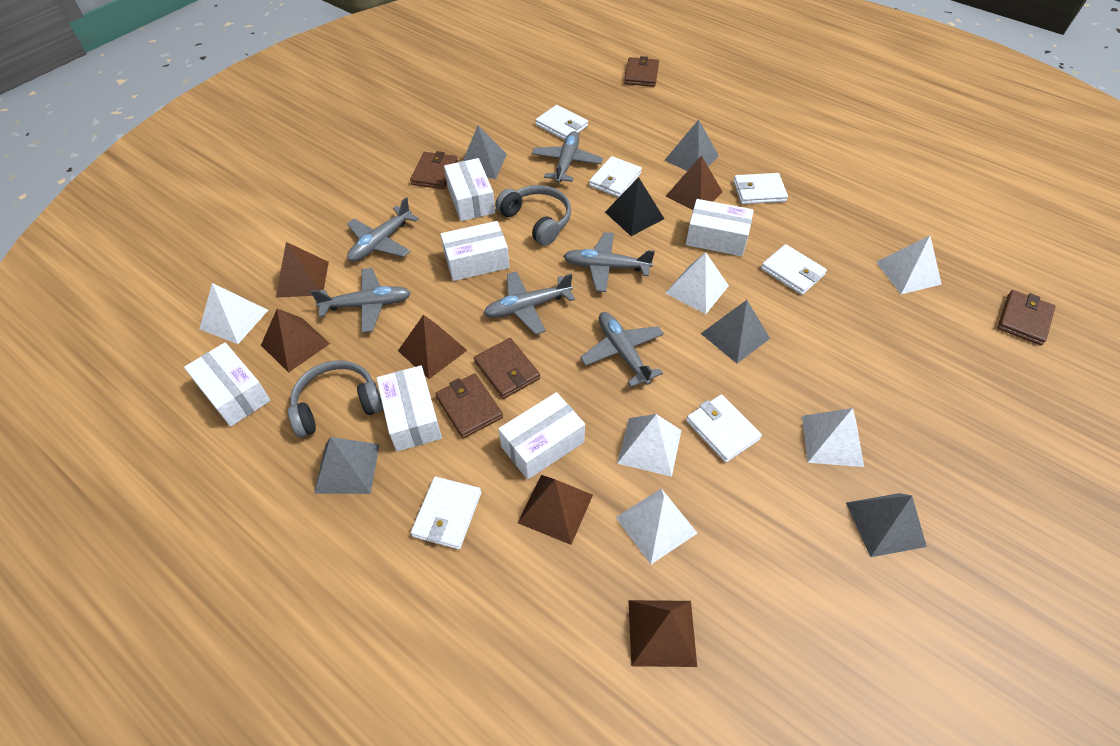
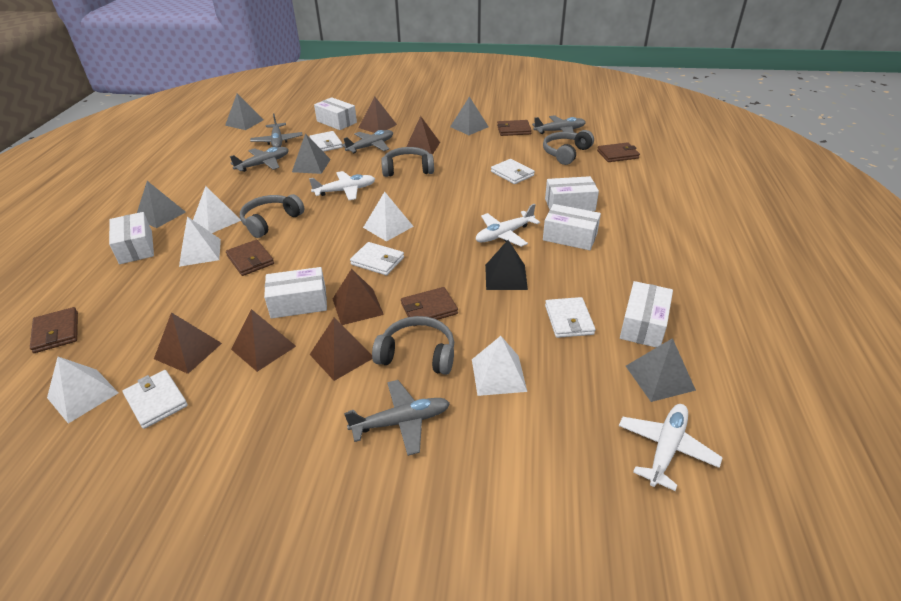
grey headphones: 2 -> 4
grey plane: 6 -> 5
white plane: 0 -> 3
white pyramid: 6 -> 5
white wallet: 6 -> 5

